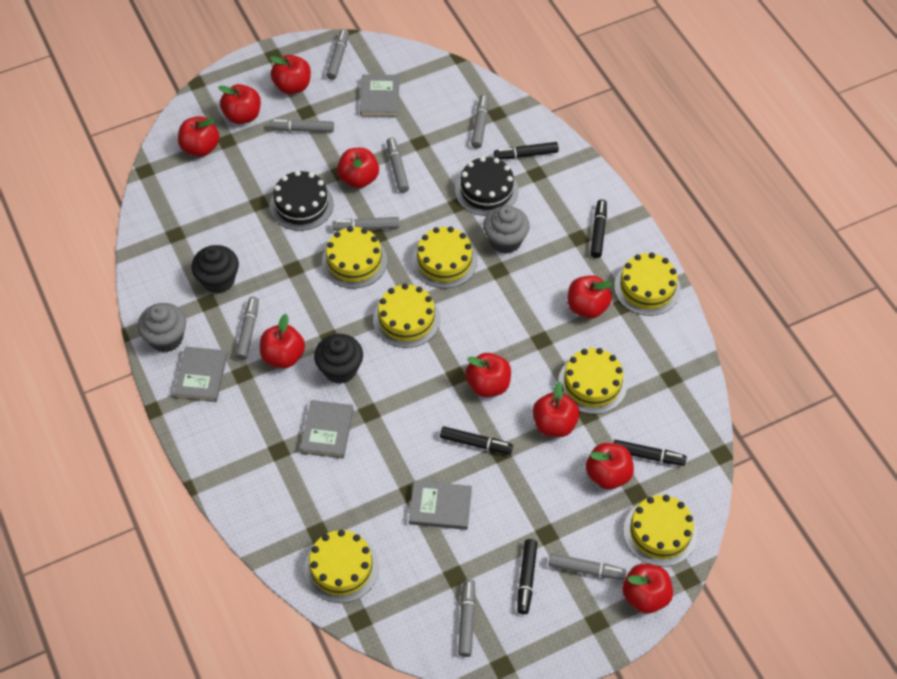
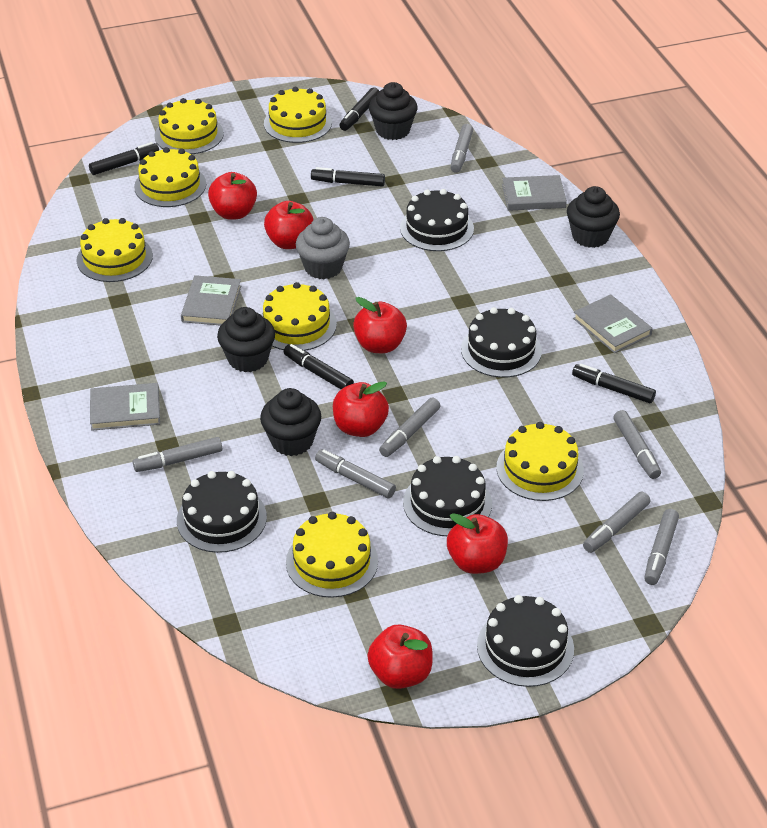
black cake: 2 -> 5
black cupcake: 2 -> 4
grey cupcake: 2 -> 1
grey marker: 8 -> 7
red apple: 10 -> 6

